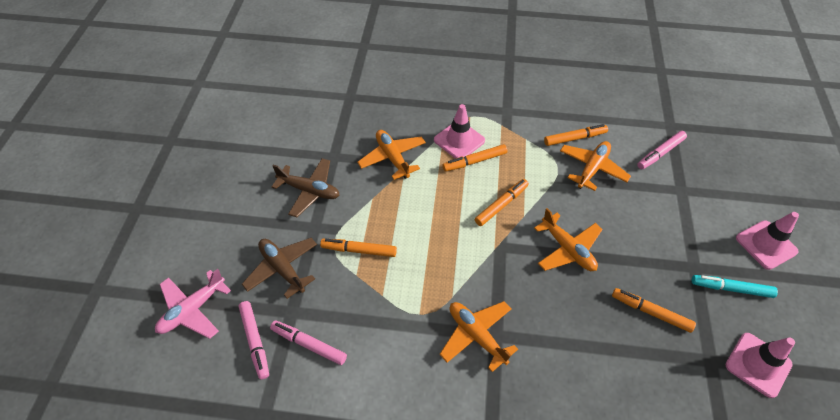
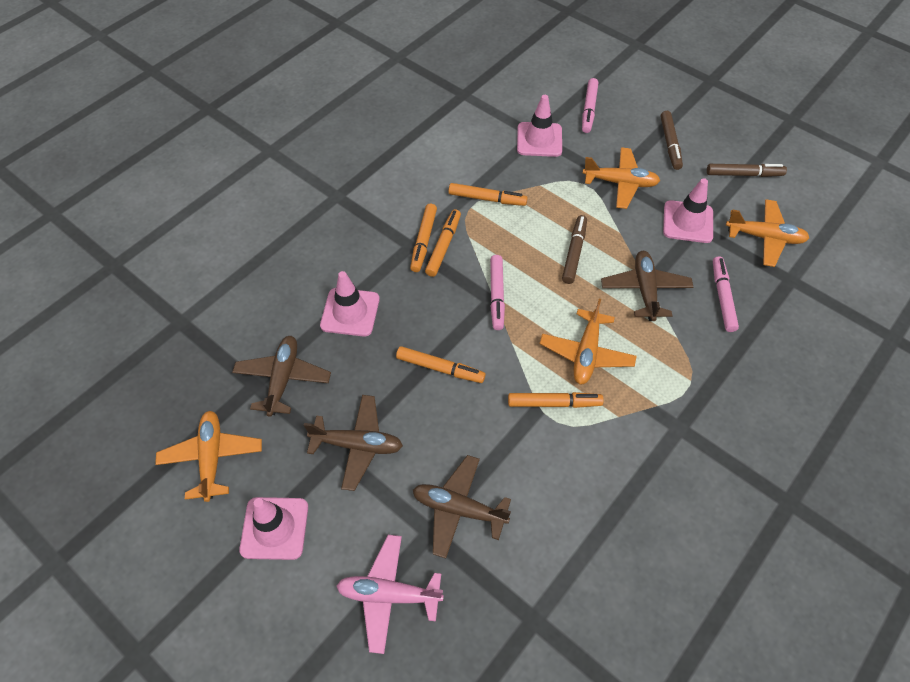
brown marker: 0 -> 3
brown plane: 2 -> 4
pink traffic cone: 3 -> 4
turquoise marker: 1 -> 0

